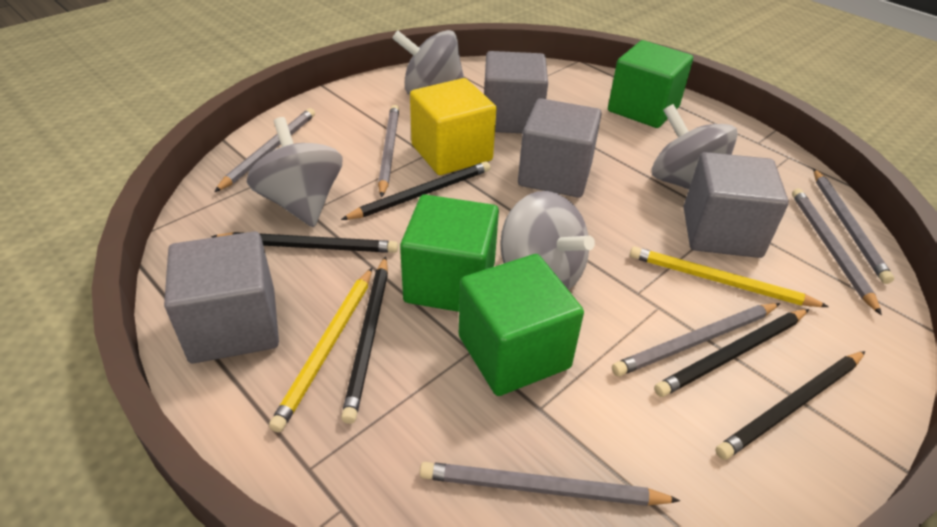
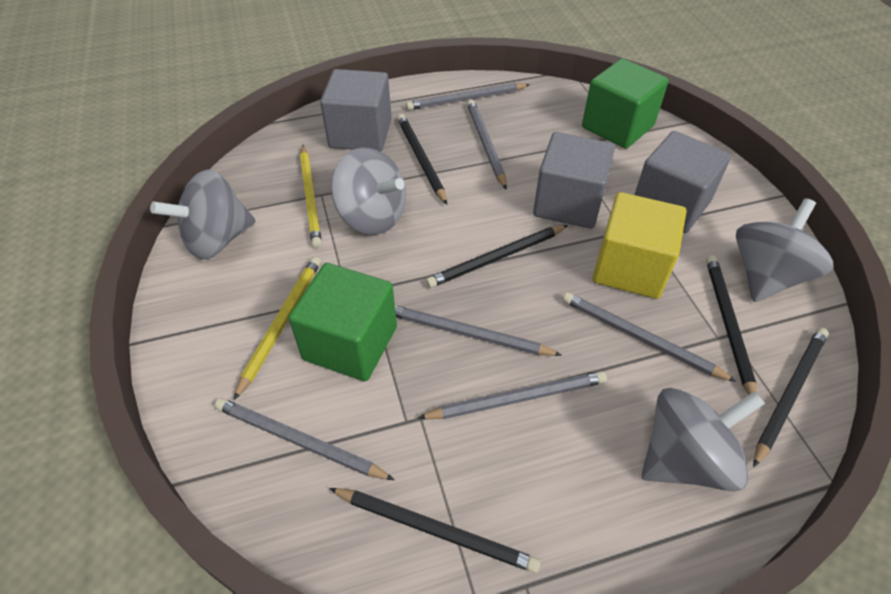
green cube: 3 -> 2
grey cube: 4 -> 3

